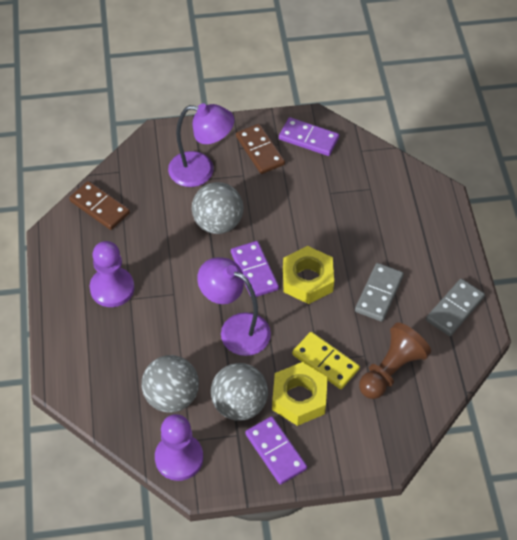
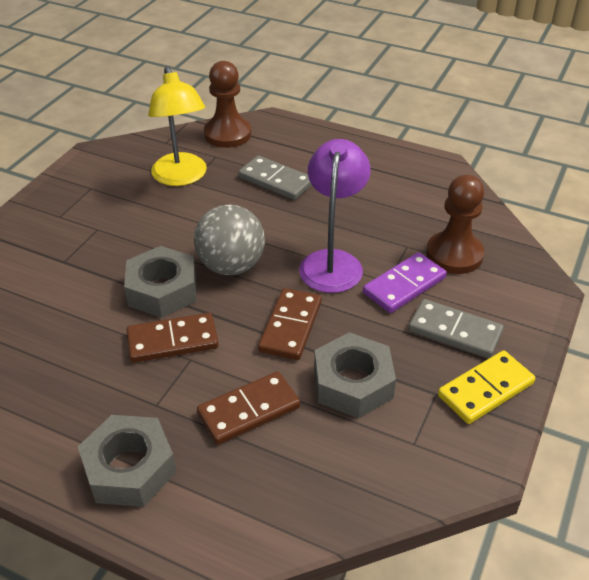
brown domino: 2 -> 3
brown pawn: 1 -> 2
grey ball: 3 -> 1
grey nut: 0 -> 3
purple domino: 3 -> 1
purple lamp: 2 -> 1
purple pawn: 2 -> 0
yellow lamp: 0 -> 1
yellow nut: 2 -> 0

